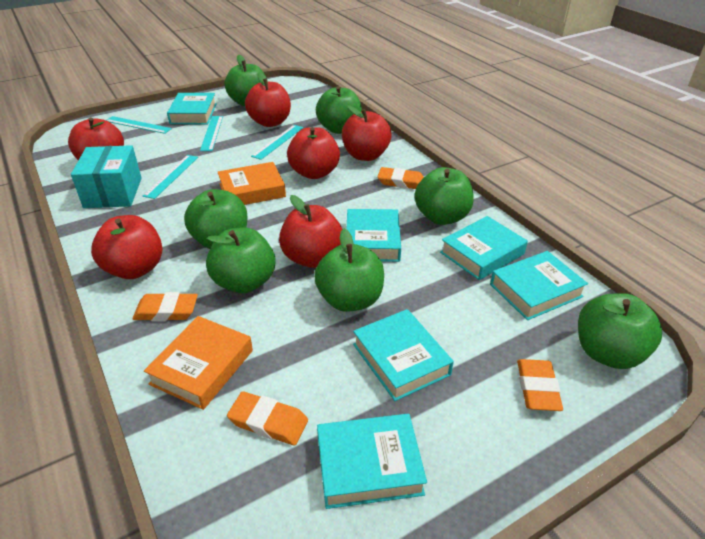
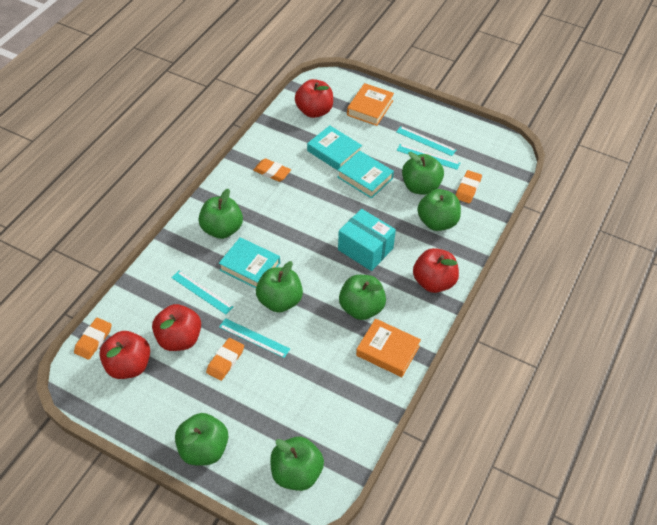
red apple: 6 -> 4
turquoise book: 6 -> 3

